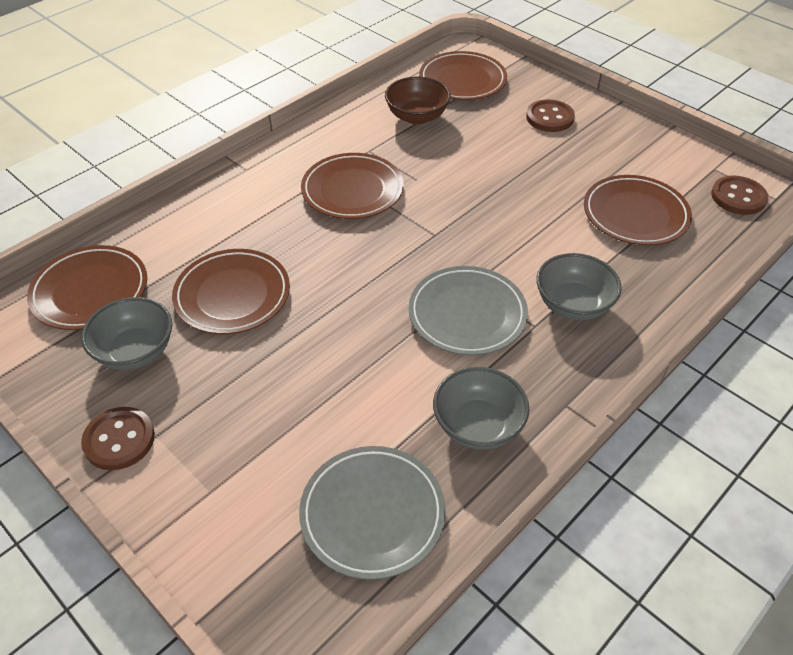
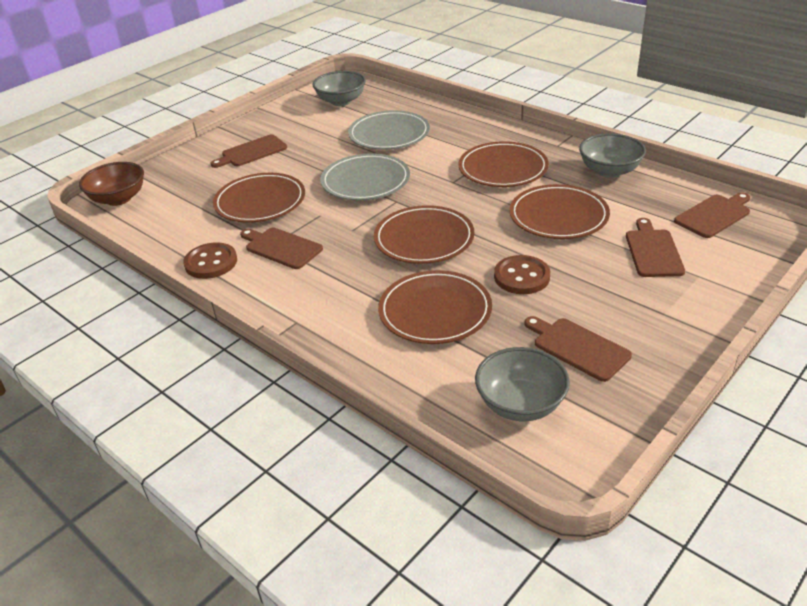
brown button: 3 -> 2
brown cutting board: 0 -> 5

